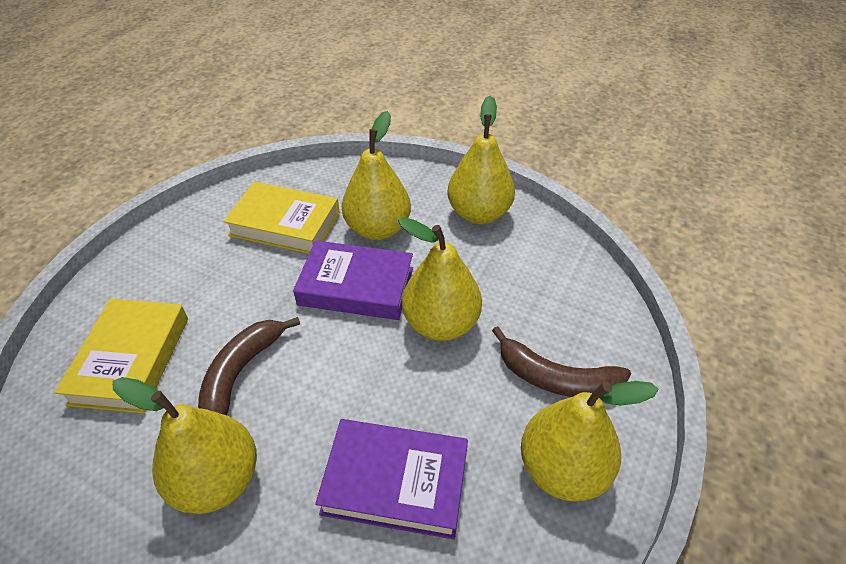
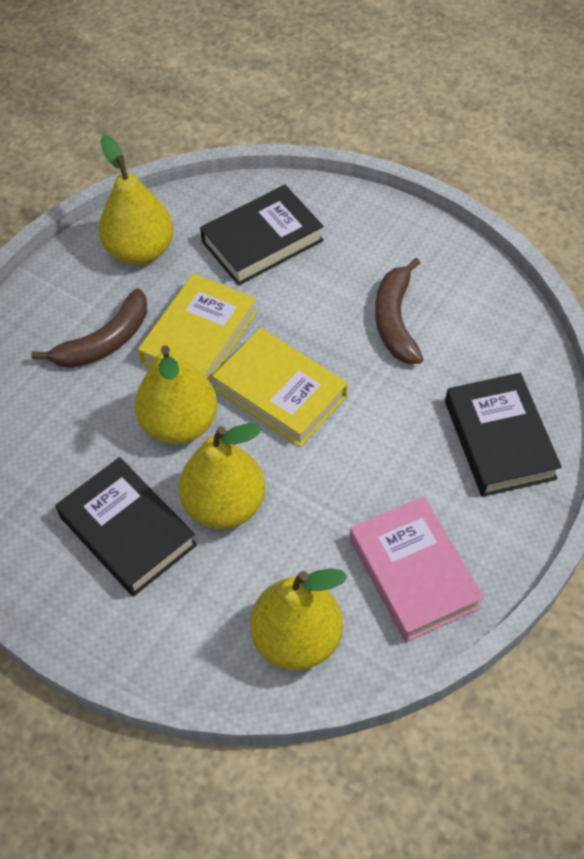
black book: 0 -> 3
pink book: 0 -> 1
purple book: 2 -> 0
yellow pear: 5 -> 4

